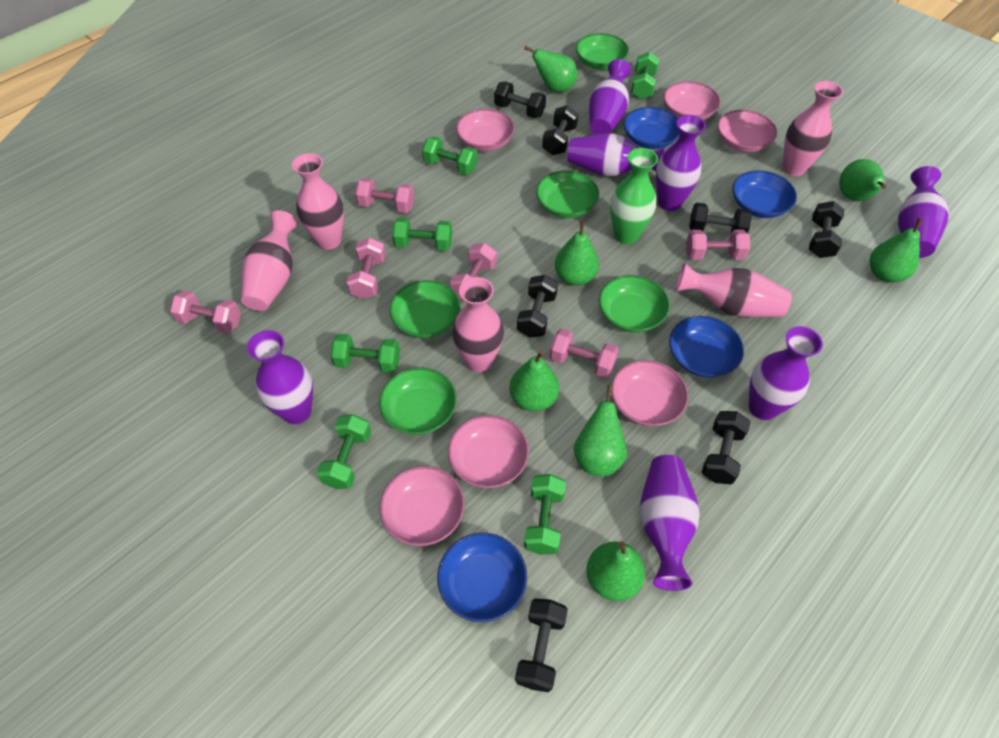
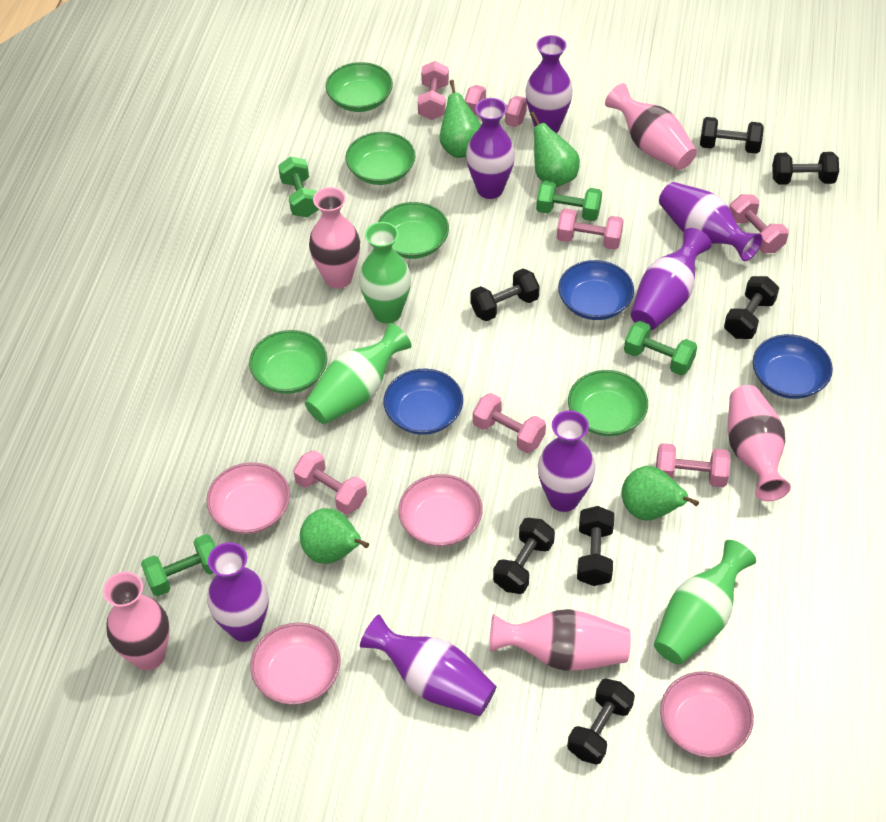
blue bowl: 4 -> 3
green dumbbell: 6 -> 4
green pear: 7 -> 4
green vase: 1 -> 3
pink bowl: 6 -> 4
pink dumbbell: 6 -> 7

